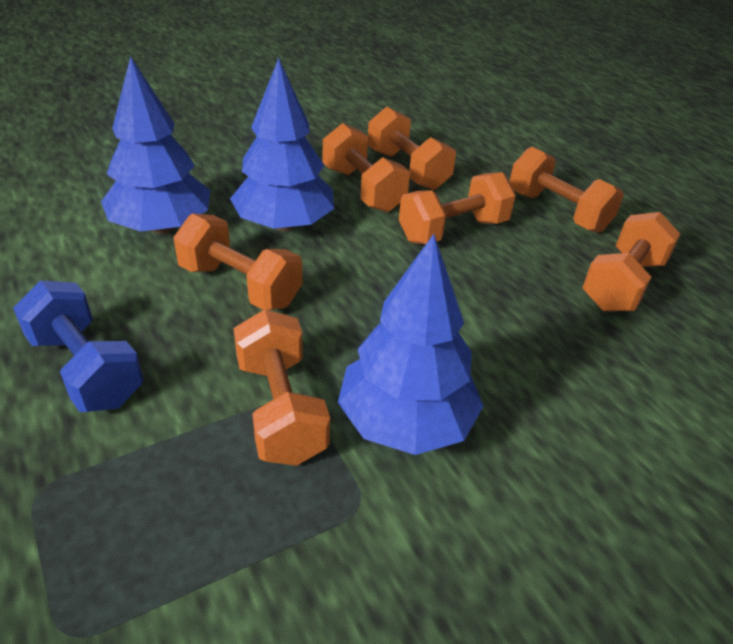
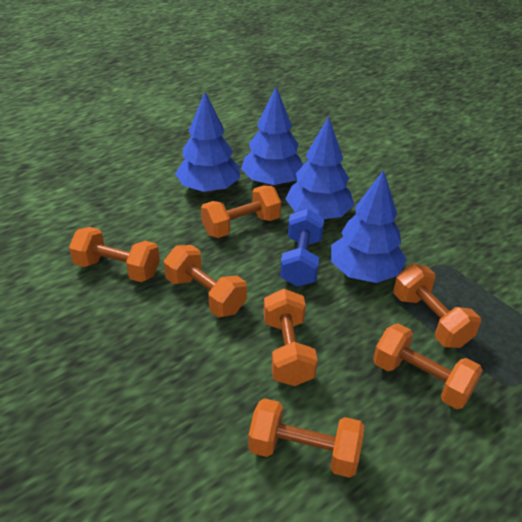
blue tree: 3 -> 4

